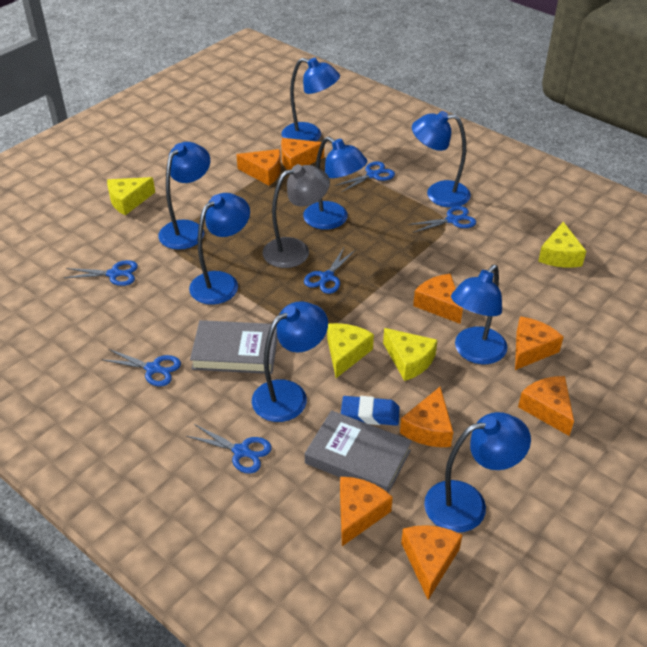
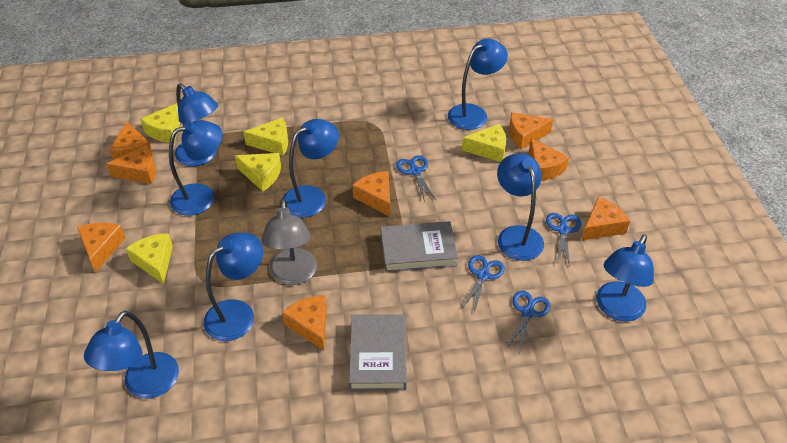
blue eraser: 1 -> 0
blue scissors: 6 -> 4
yellow cheese: 4 -> 5

